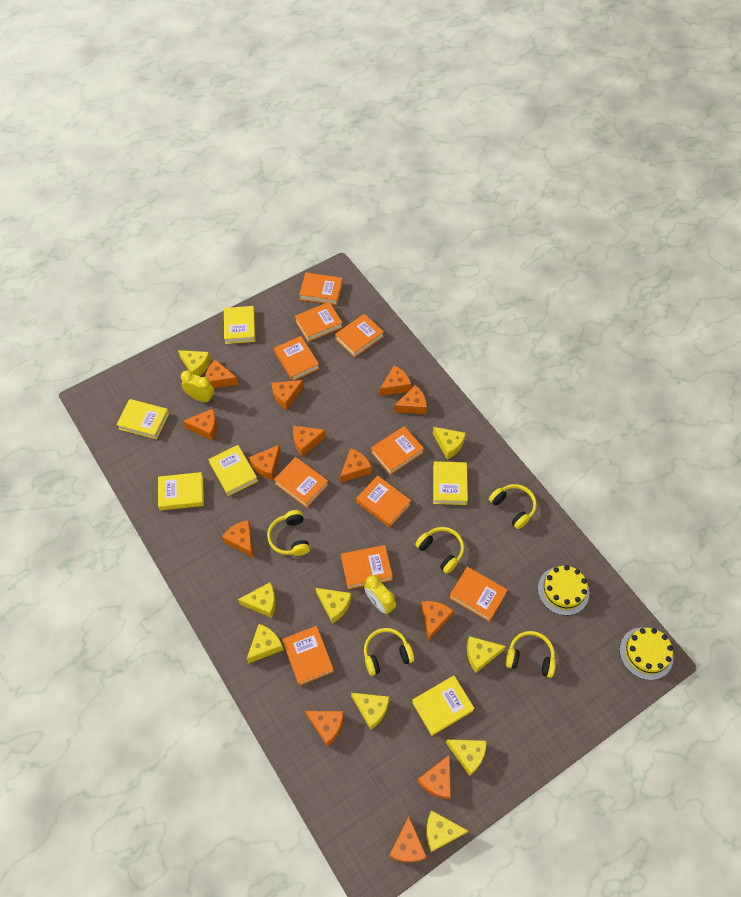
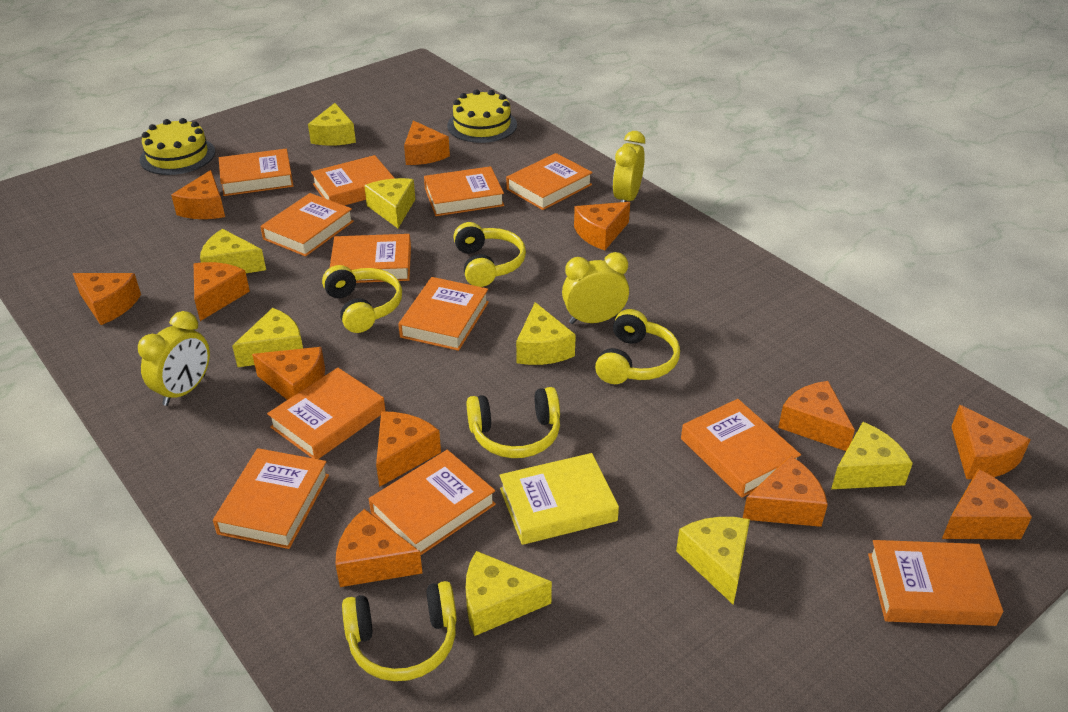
orange book: 10 -> 12
orange cheese: 13 -> 12
yellow book: 6 -> 1
yellow cheese: 9 -> 8
yellow clock: 2 -> 3

